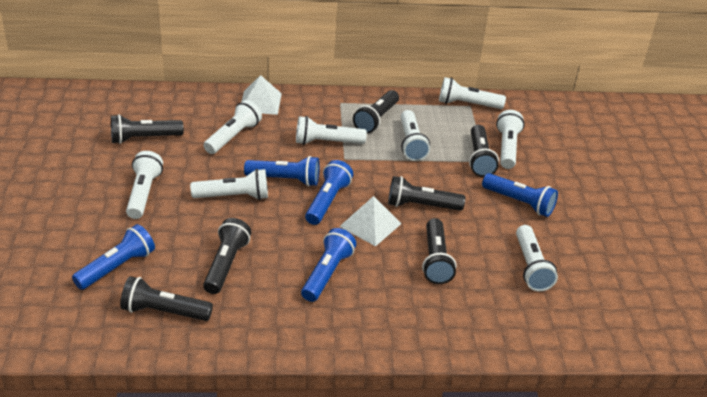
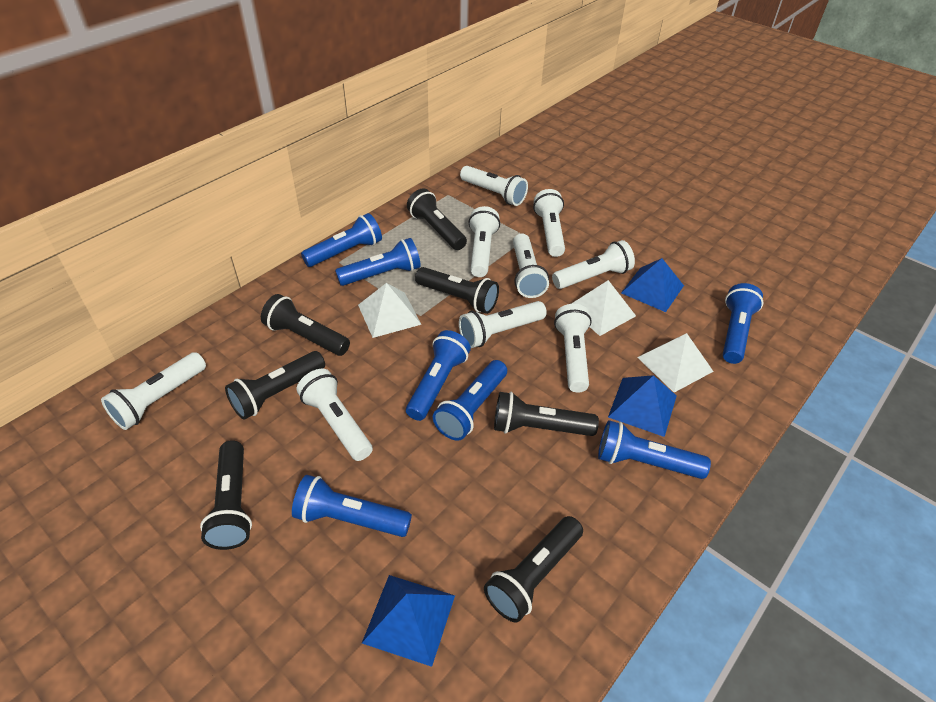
blue flashlight: 5 -> 7
blue pyramid: 0 -> 3
white flashlight: 8 -> 9
white pyramid: 2 -> 3

